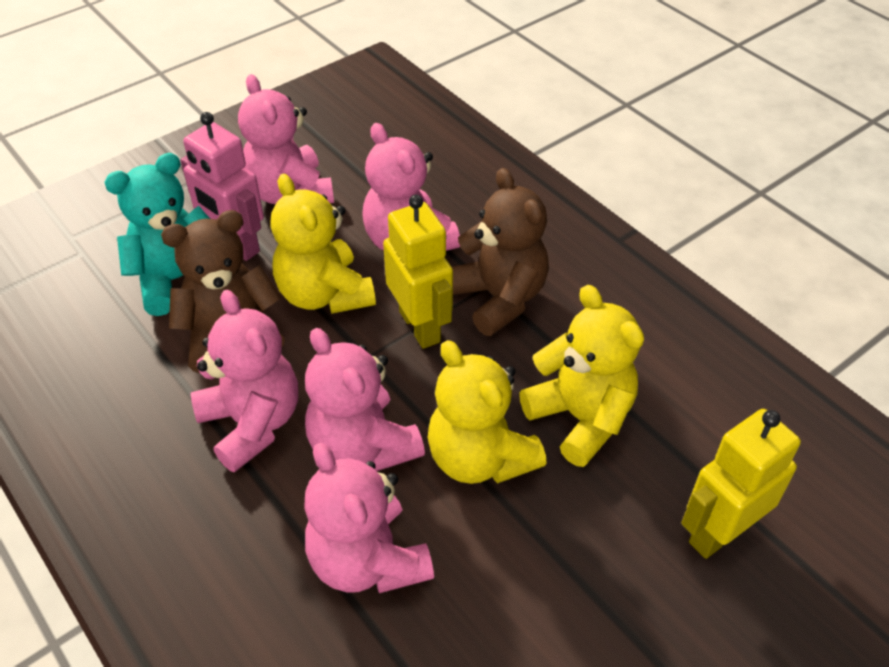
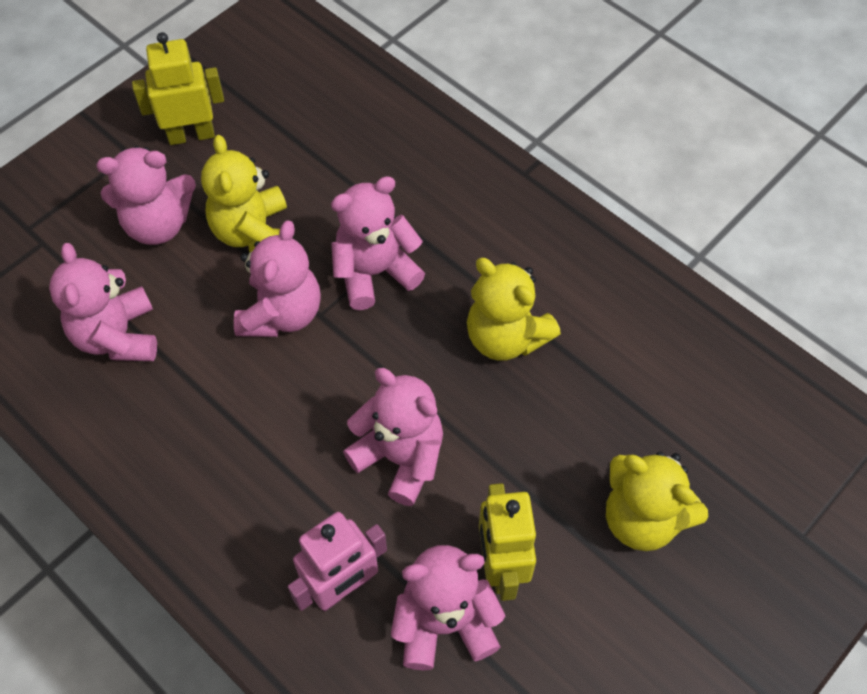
brown teddy bear: 2 -> 0
pink teddy bear: 5 -> 6
turquoise teddy bear: 1 -> 0

